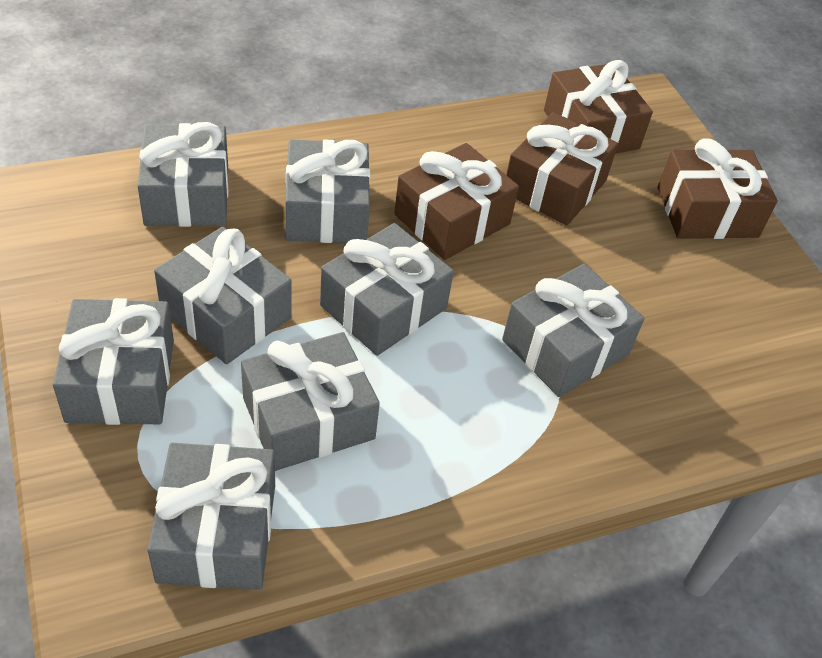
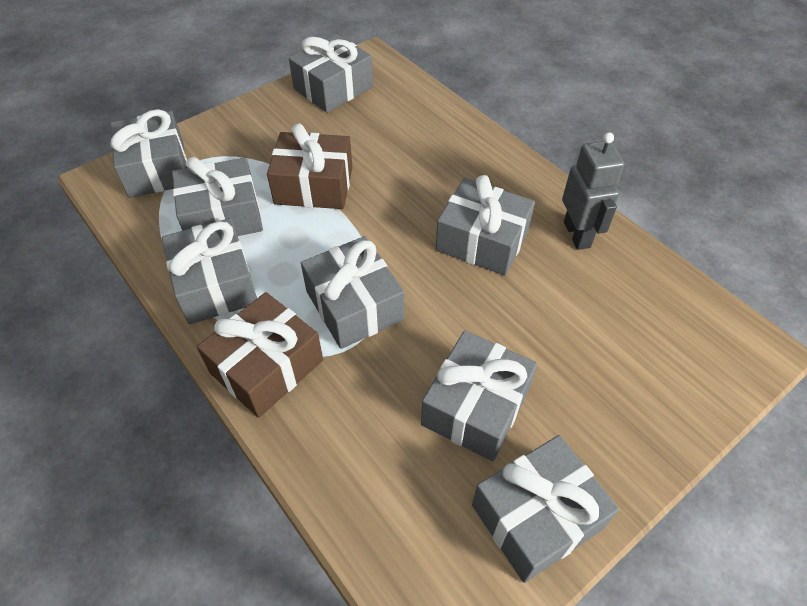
brown gift: 4 -> 2
grey robot: 0 -> 1

